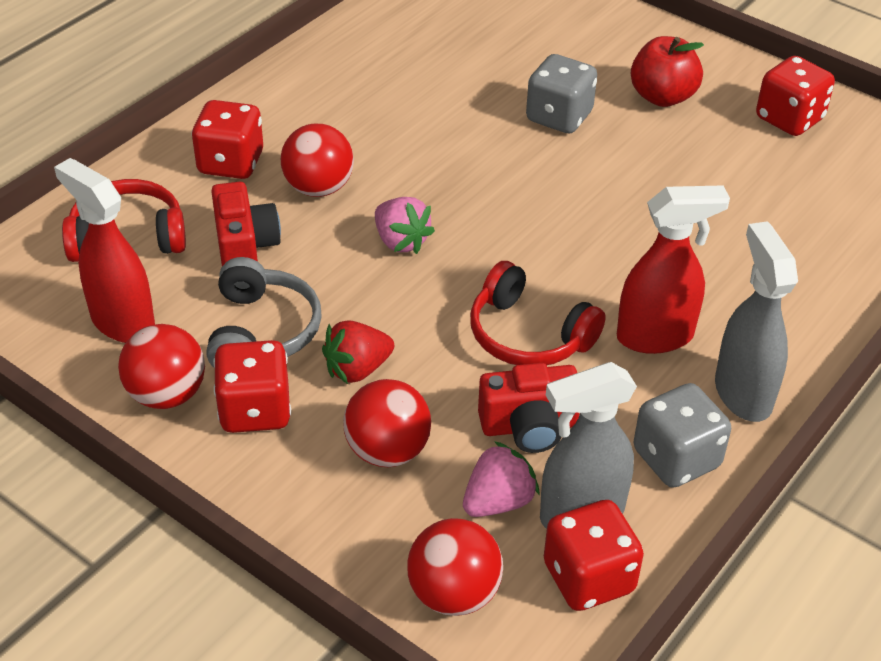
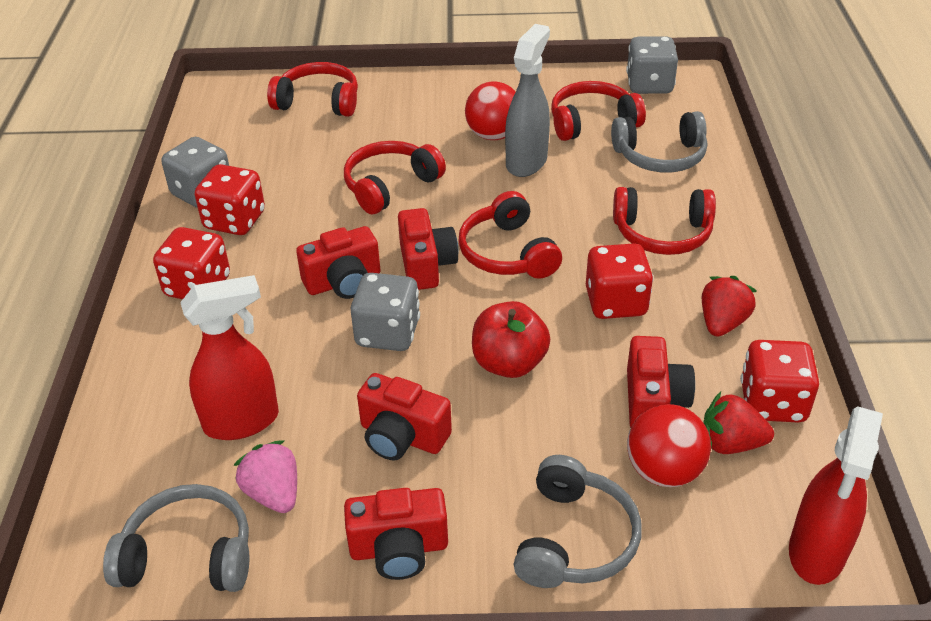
grey dice: 2 -> 3
grey headphones: 1 -> 3
grey spray bottle: 2 -> 1
pink strawberry: 2 -> 1
red ball: 4 -> 2
red camera: 2 -> 5
red headphones: 2 -> 5
red strawberry: 1 -> 2

